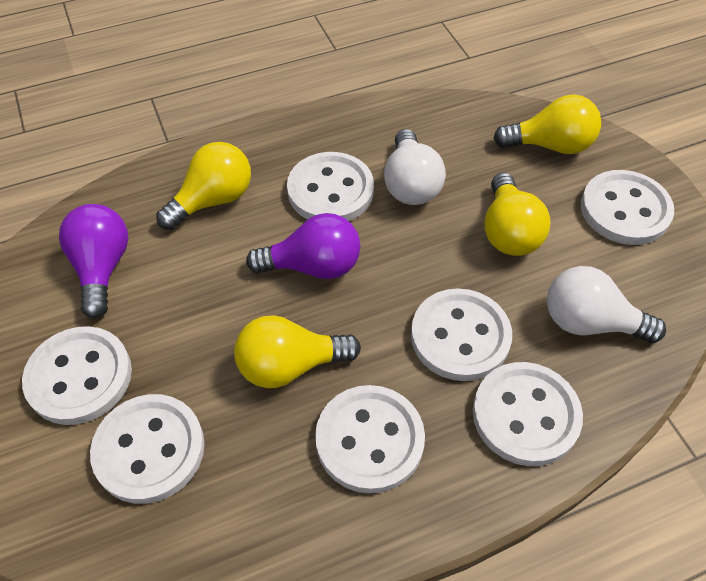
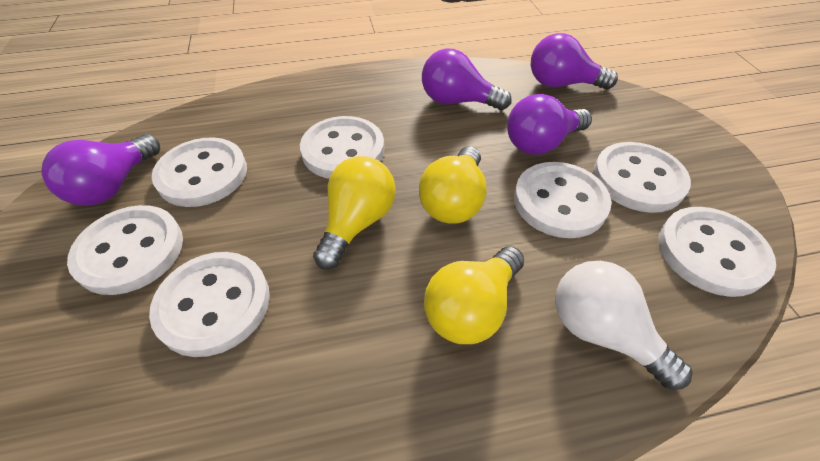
purple light bulb: 2 -> 4
white light bulb: 2 -> 1
yellow light bulb: 4 -> 3

